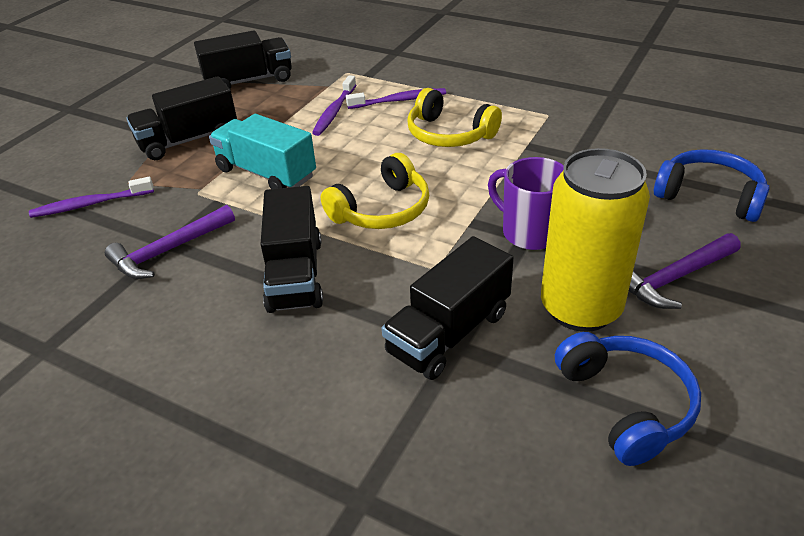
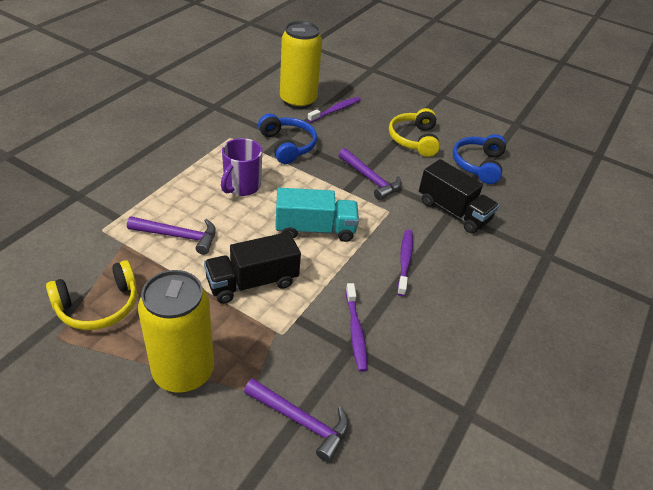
black truck: 4 -> 2
purple hammer: 2 -> 3
yellow can: 1 -> 2

